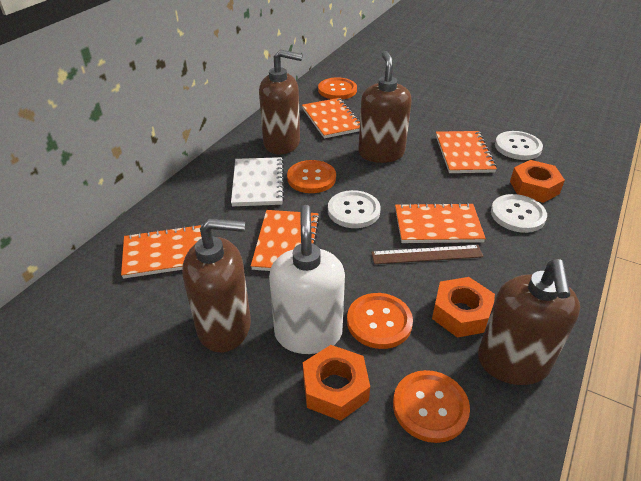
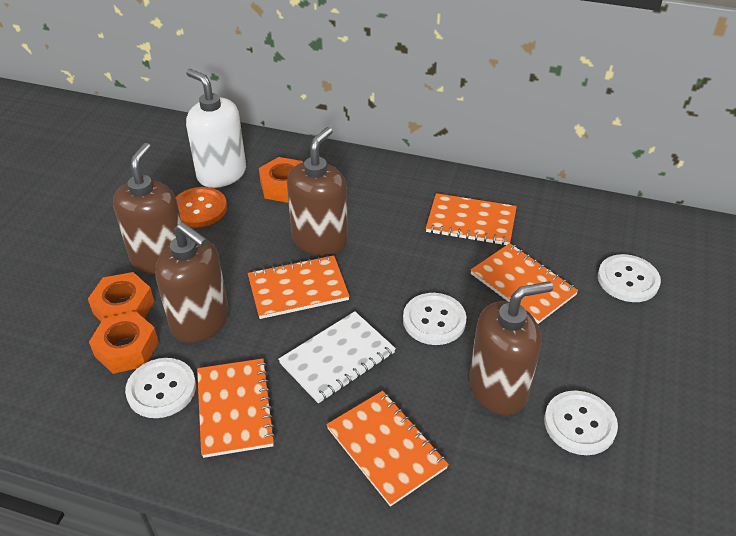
brown ruler: 1 -> 0
orange button: 4 -> 1
white button: 3 -> 4

